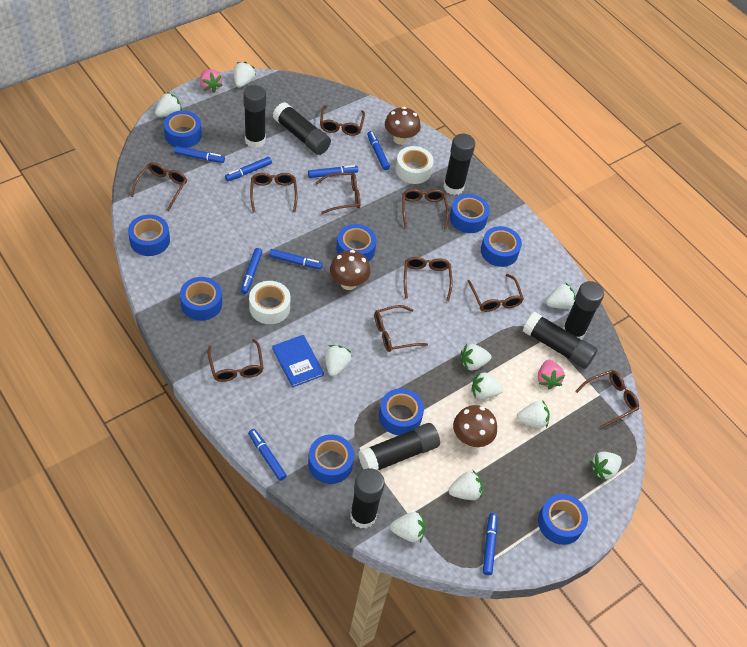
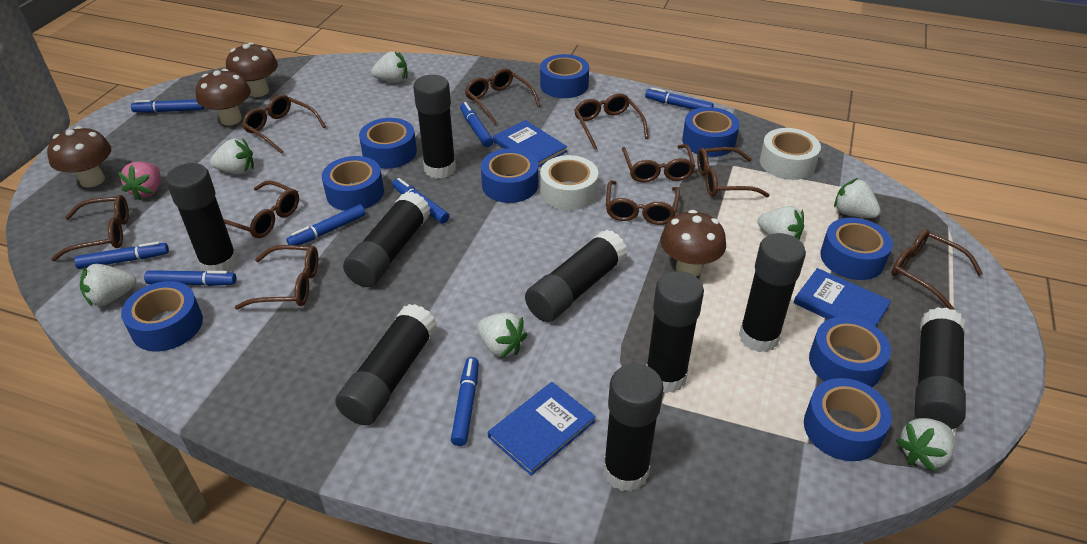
black glue stick: 7 -> 9
blue book: 1 -> 3
brown mushroom: 3 -> 4
pink strawberry: 2 -> 1
white strawberry: 10 -> 7

